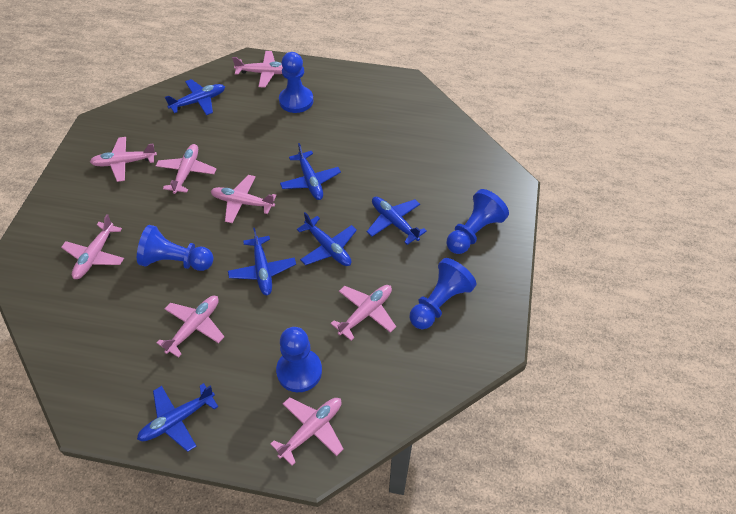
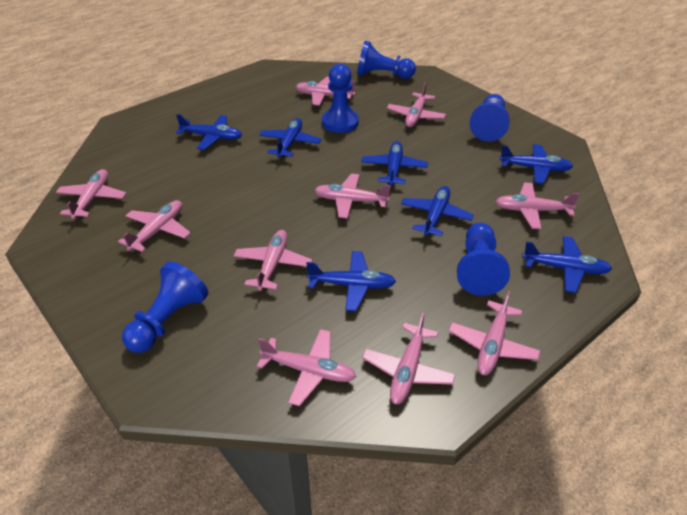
blue plane: 6 -> 7
pink plane: 8 -> 10

